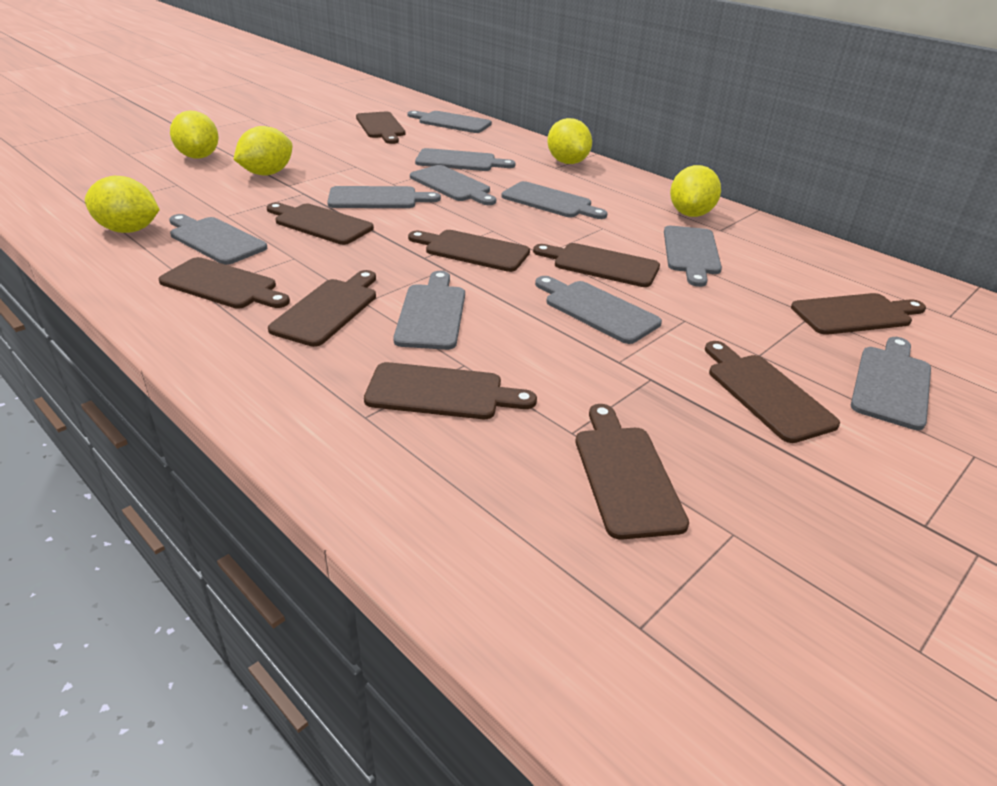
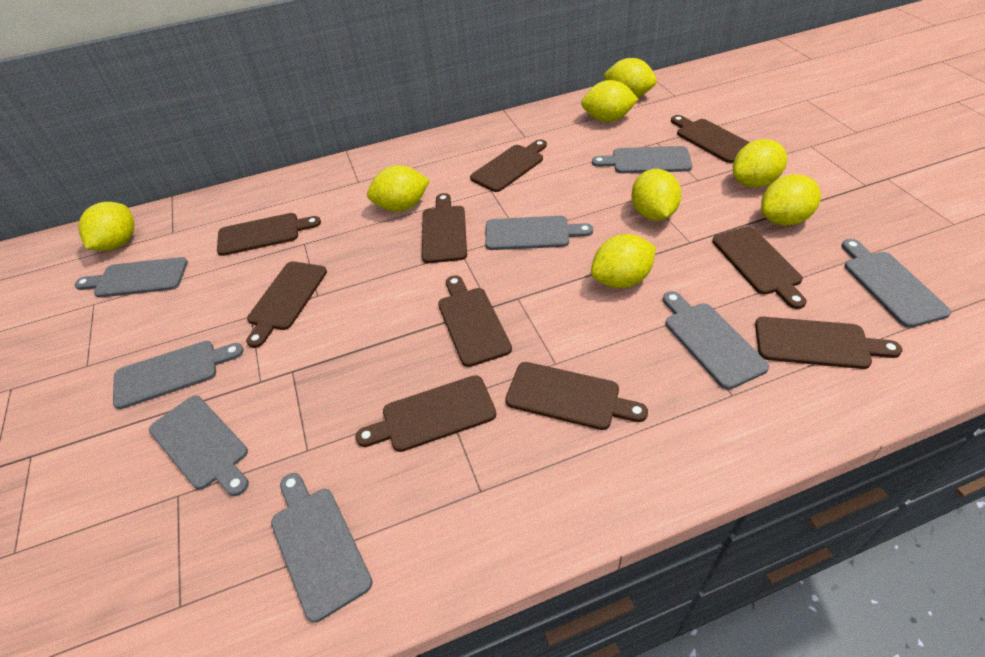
grey cutting board: 10 -> 8
yellow lemon: 5 -> 8

